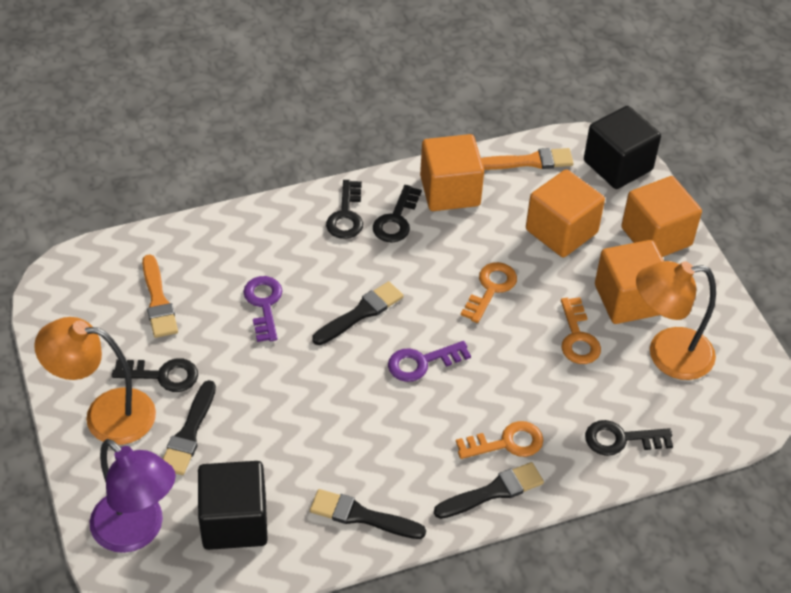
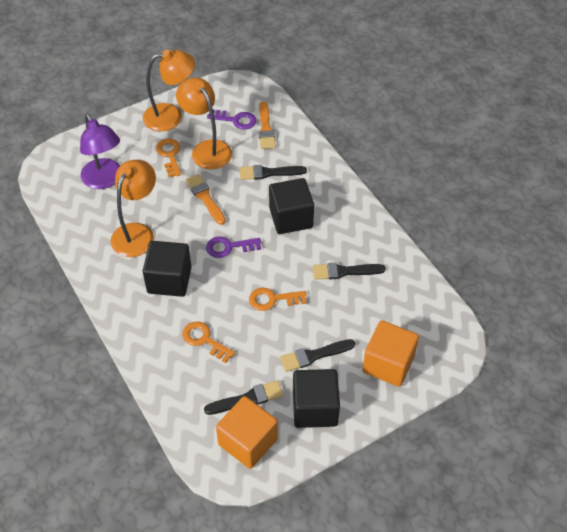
black cube: 2 -> 3
black key: 4 -> 0
orange cube: 4 -> 2
orange lamp: 2 -> 3

